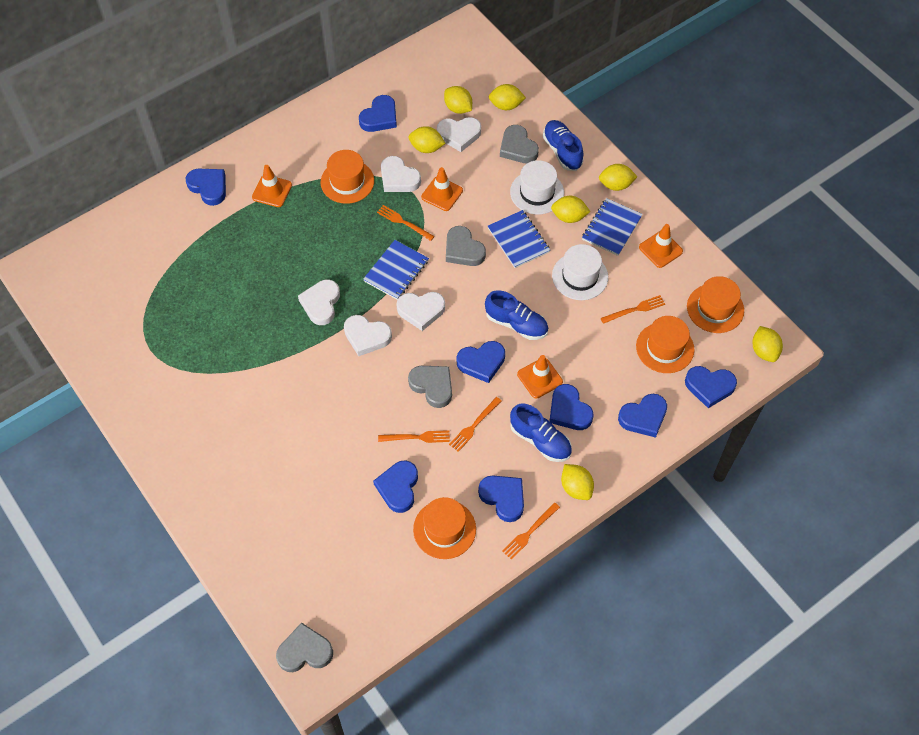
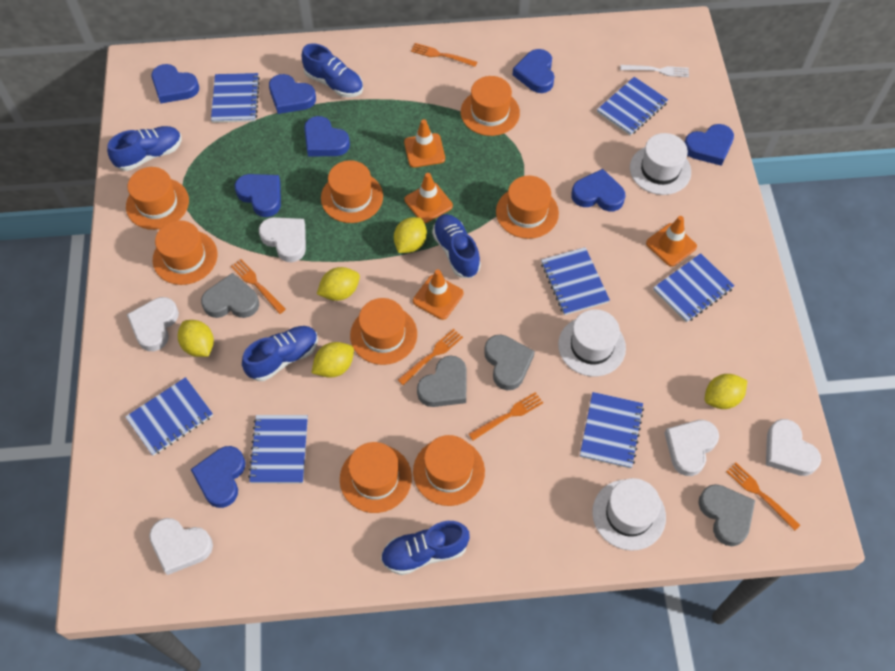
blue notebook: 3 -> 7
blue shoe: 3 -> 5
orange hat: 4 -> 8
white fork: 0 -> 1
white hat: 2 -> 3
yellow lemon: 7 -> 5

